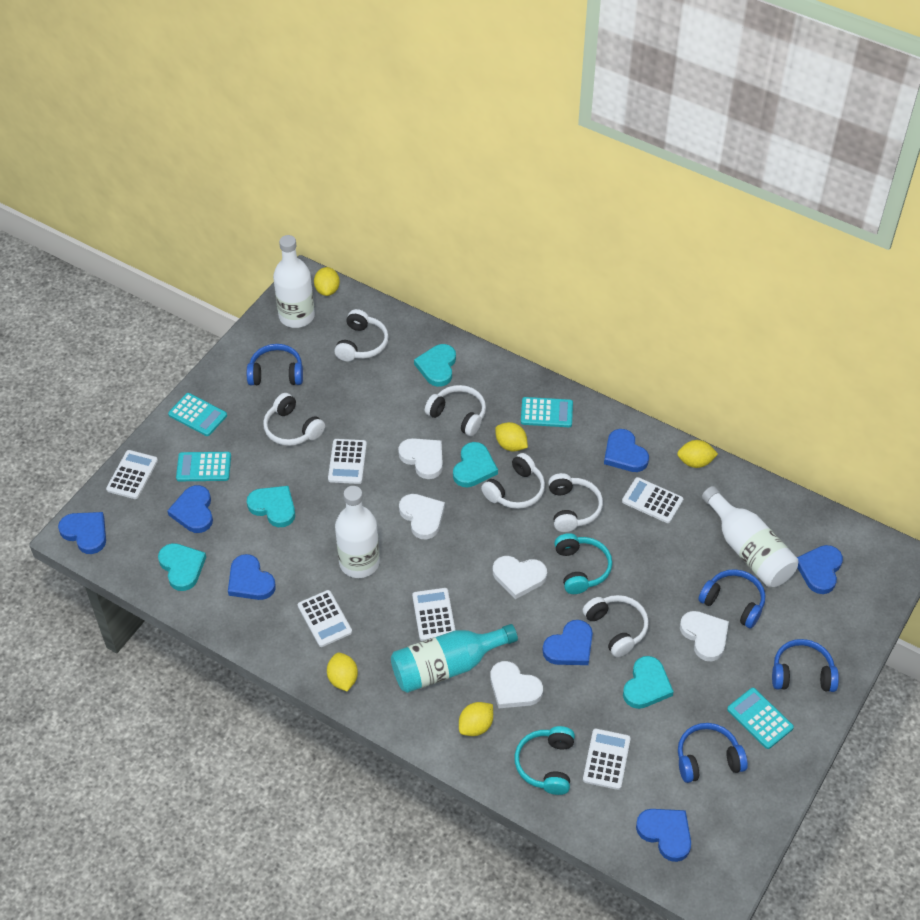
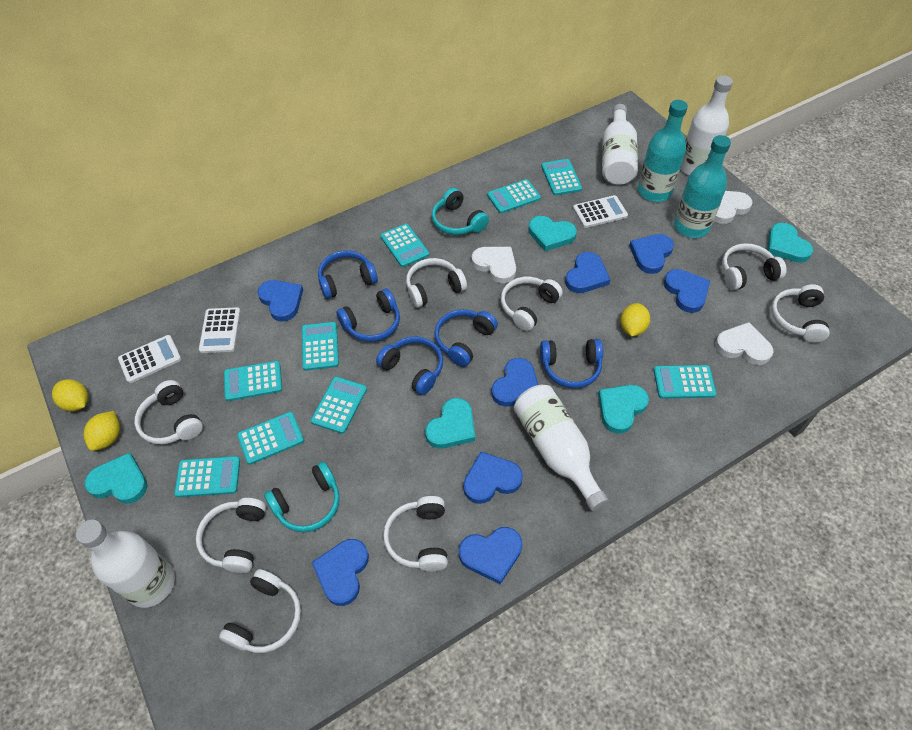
blue headphones: 4 -> 5
blue heart: 7 -> 8
turquoise bottle: 1 -> 2
turquoise calculator: 4 -> 9
white bottle: 3 -> 4
white calculator: 6 -> 3
white headphones: 6 -> 8
white heart: 5 -> 3
yellow lemon: 5 -> 3

